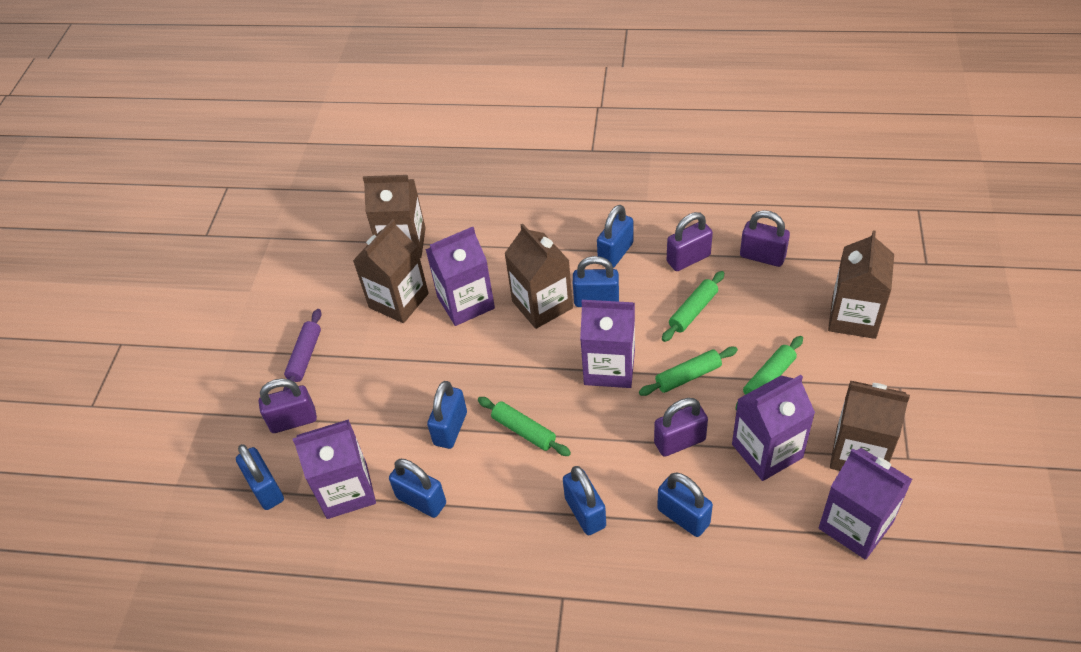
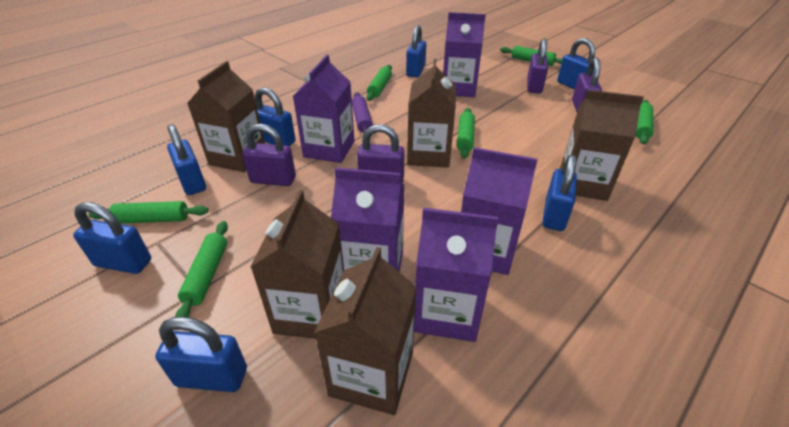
green rolling pin: 4 -> 6

